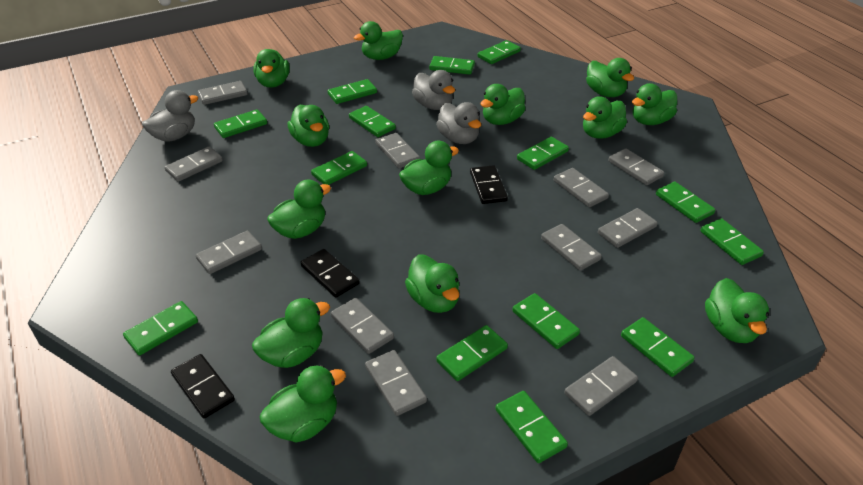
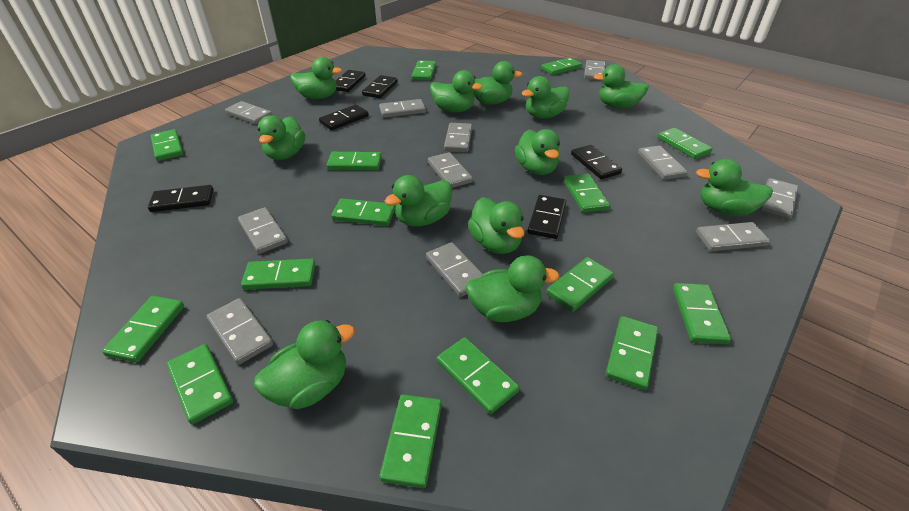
black domino: 3 -> 6
green domino: 14 -> 15
green duck: 13 -> 12
grey duck: 3 -> 0

